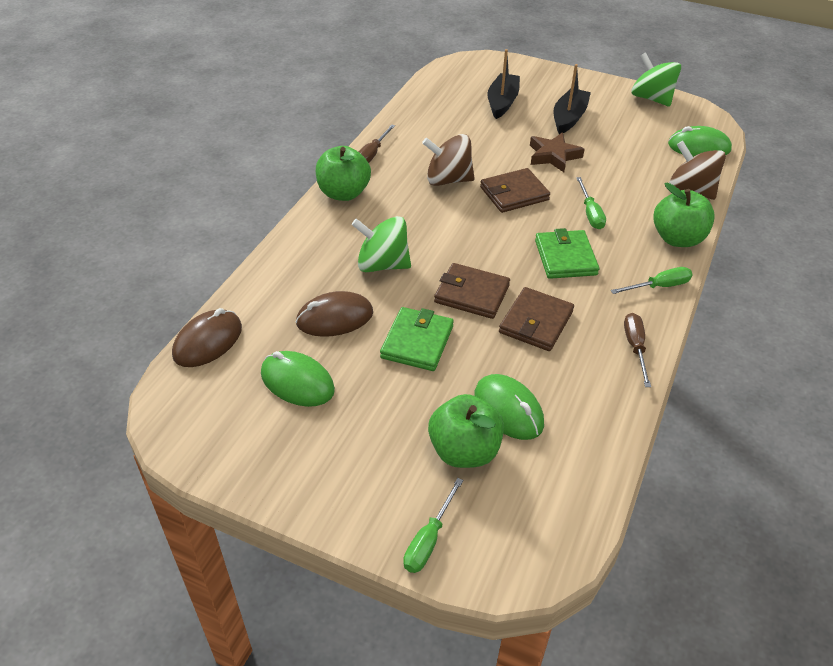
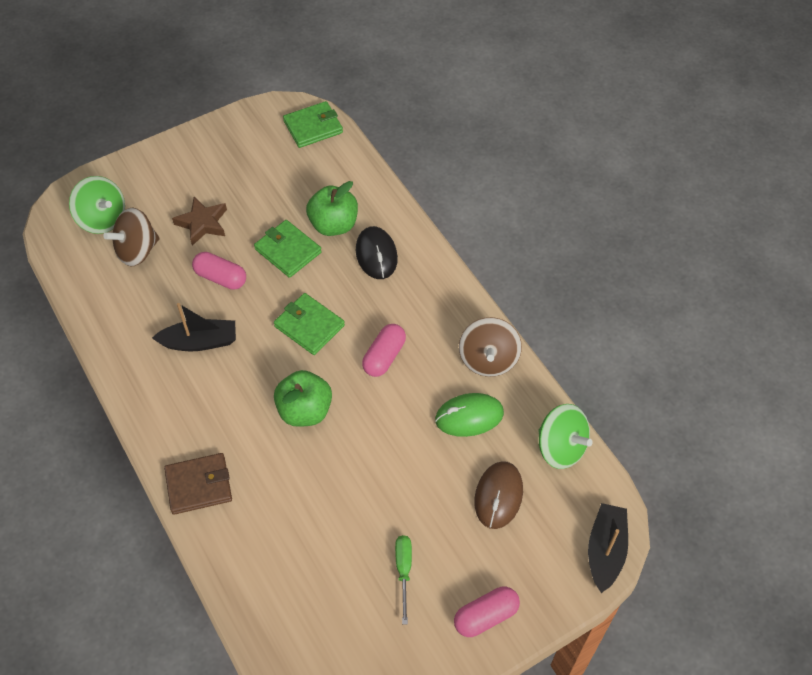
black mouse: 0 -> 1
brown mouse: 2 -> 1
brown screwdriver: 2 -> 0
brown wallet: 3 -> 1
green apple: 3 -> 2
green mouse: 3 -> 1
green screwdriver: 3 -> 1
green wallet: 2 -> 3
pink capsule: 0 -> 3

